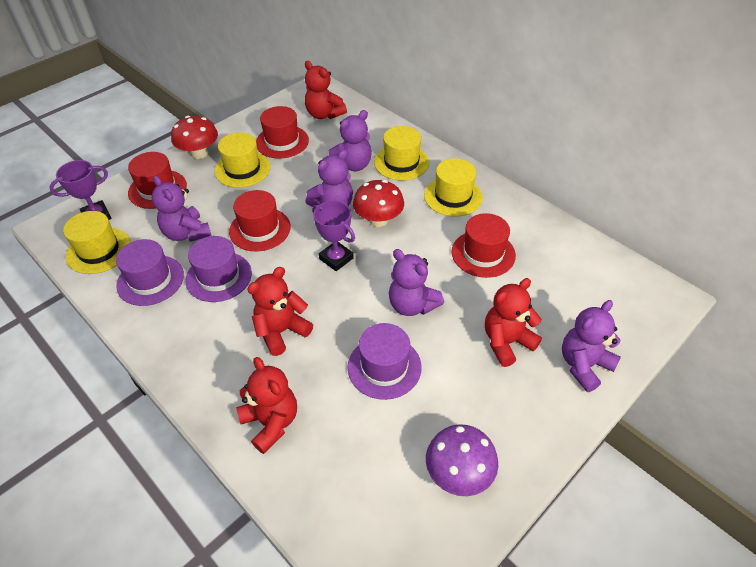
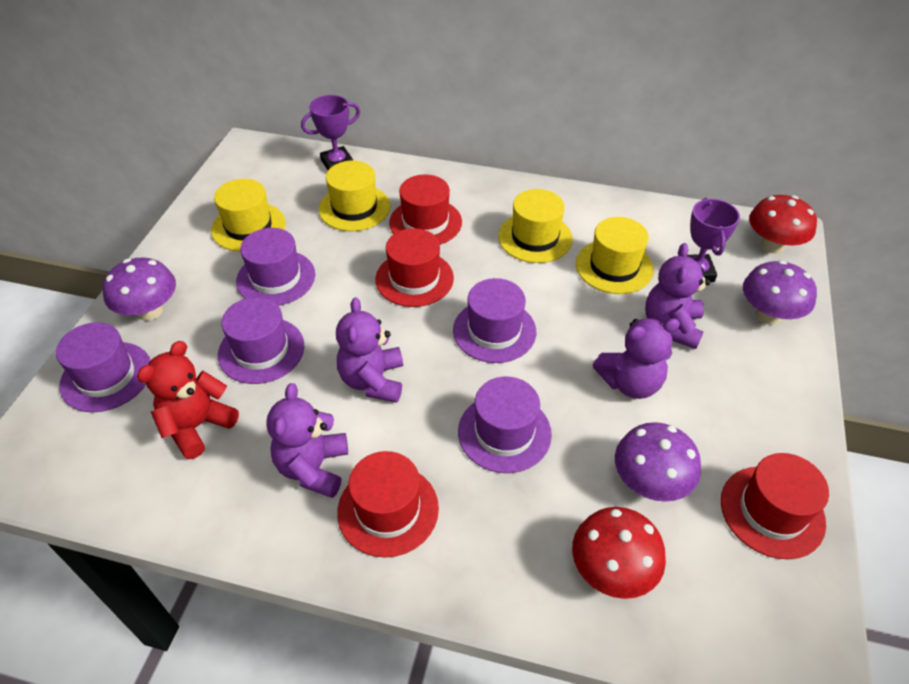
purple hat: 3 -> 5
purple mushroom: 1 -> 3
purple teddy bear: 5 -> 4
red teddy bear: 4 -> 1

